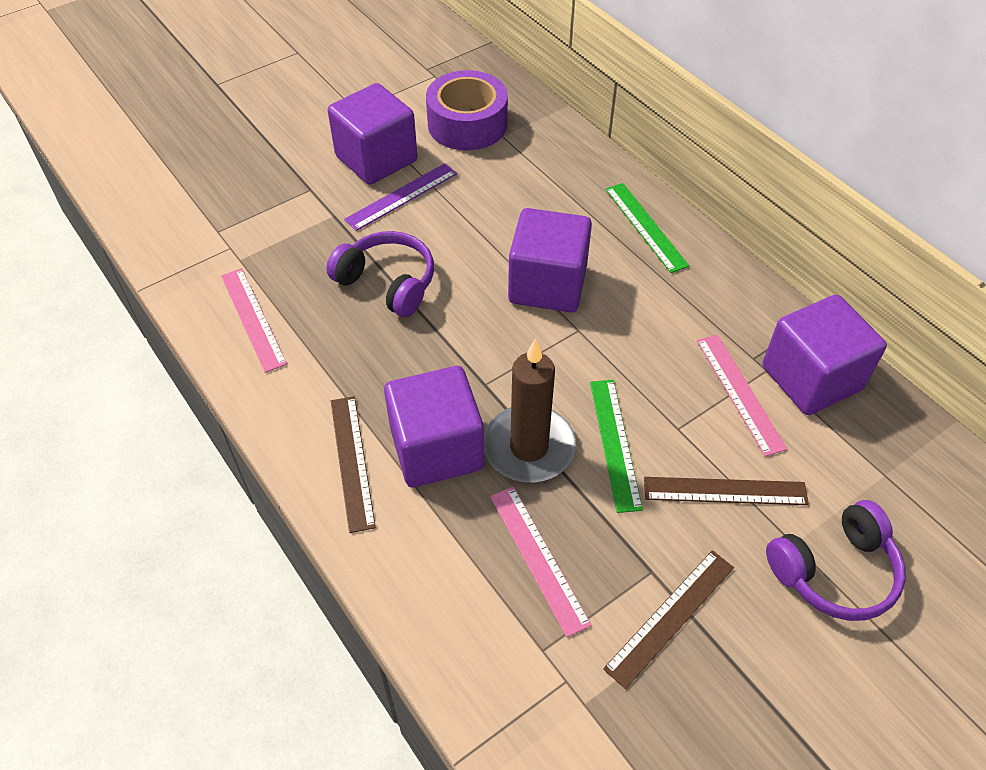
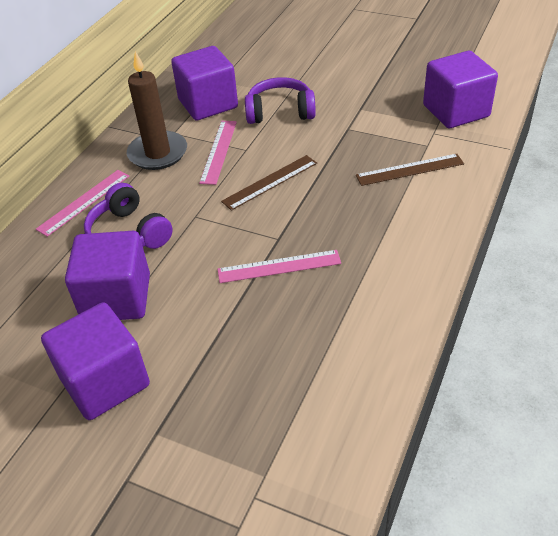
brown ruler: 3 -> 2
green ruler: 2 -> 0
purple ruler: 1 -> 0
purple tape: 1 -> 0

